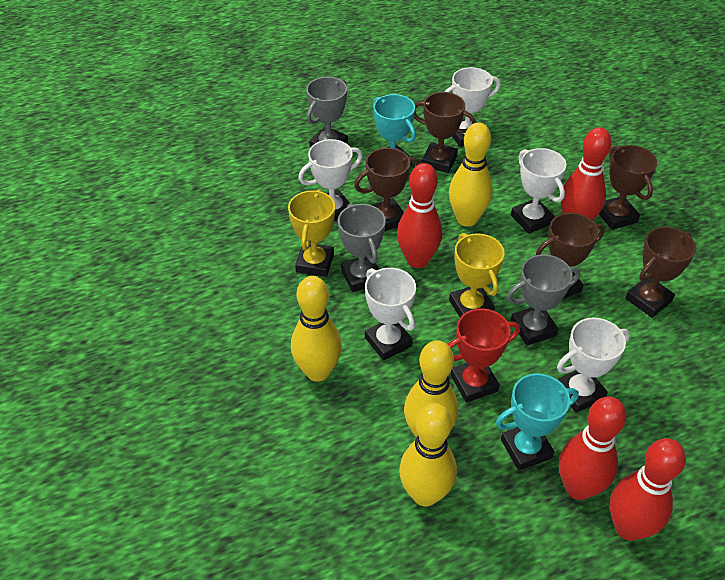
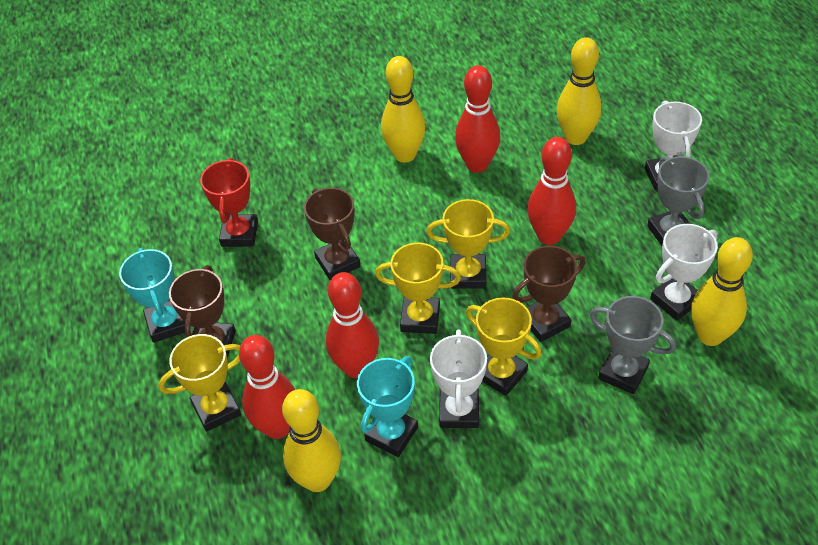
brown trophy: 5 -> 3
grey trophy: 3 -> 2
white trophy: 5 -> 3
yellow trophy: 2 -> 4

